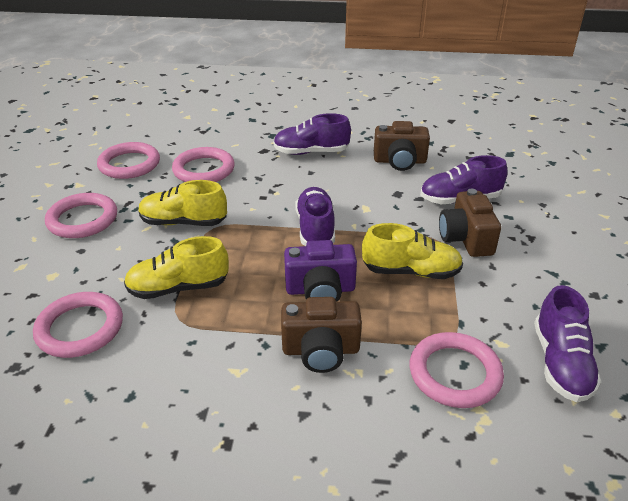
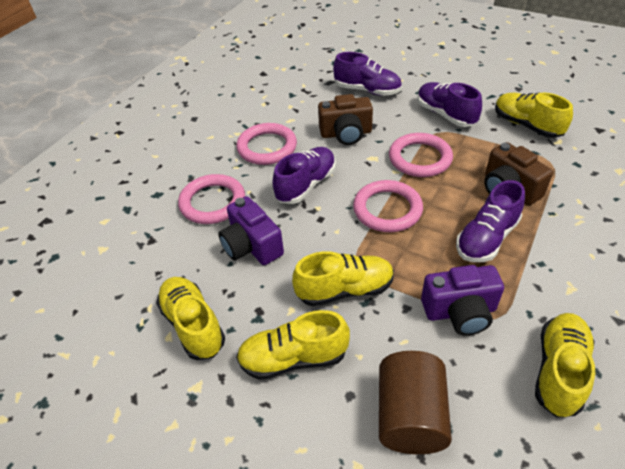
brown camera: 3 -> 2
brown cylinder: 0 -> 1
pink ring: 5 -> 4
purple camera: 1 -> 2
yellow shoe: 3 -> 5

